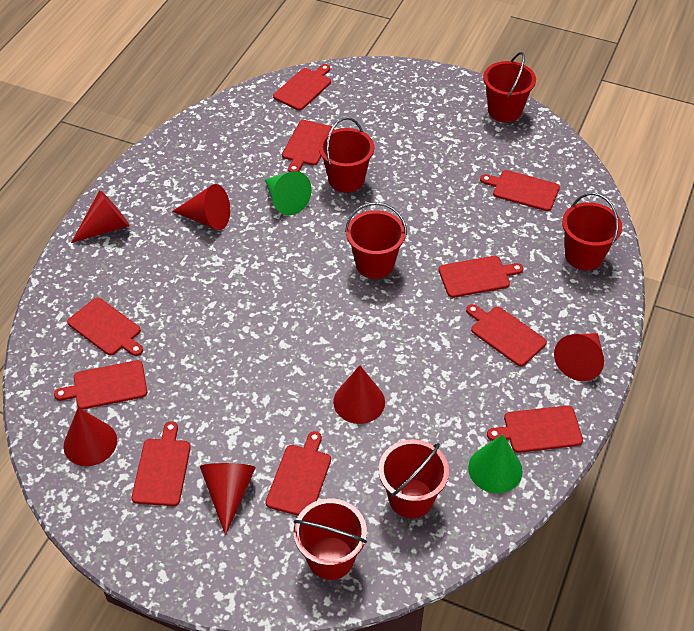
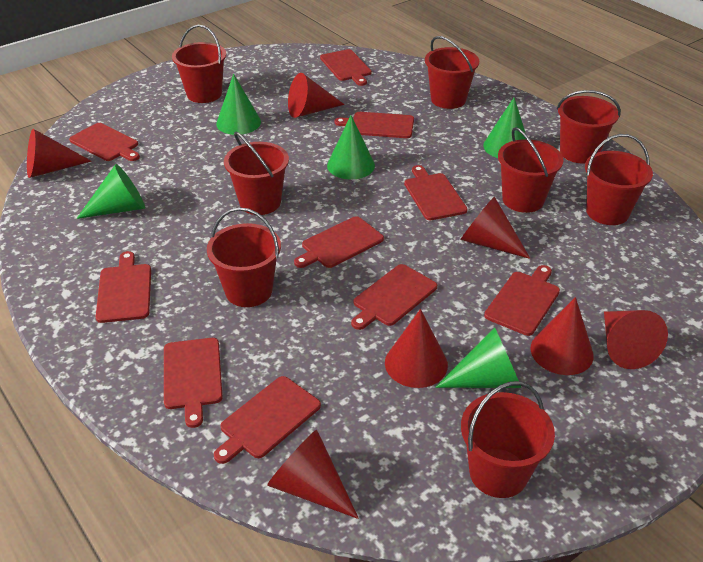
green cone: 2 -> 5
red bucket: 6 -> 8
red cone: 6 -> 7

